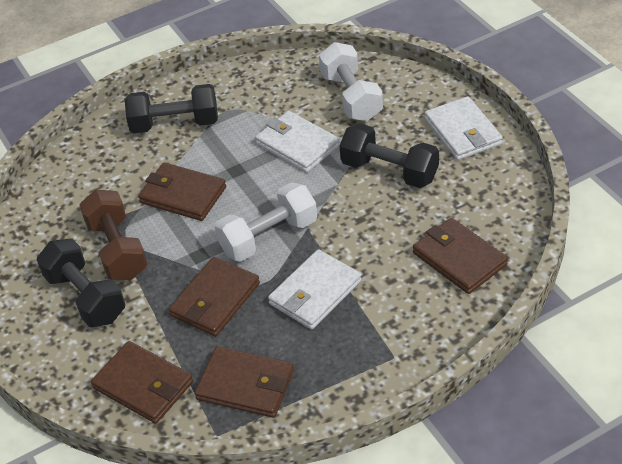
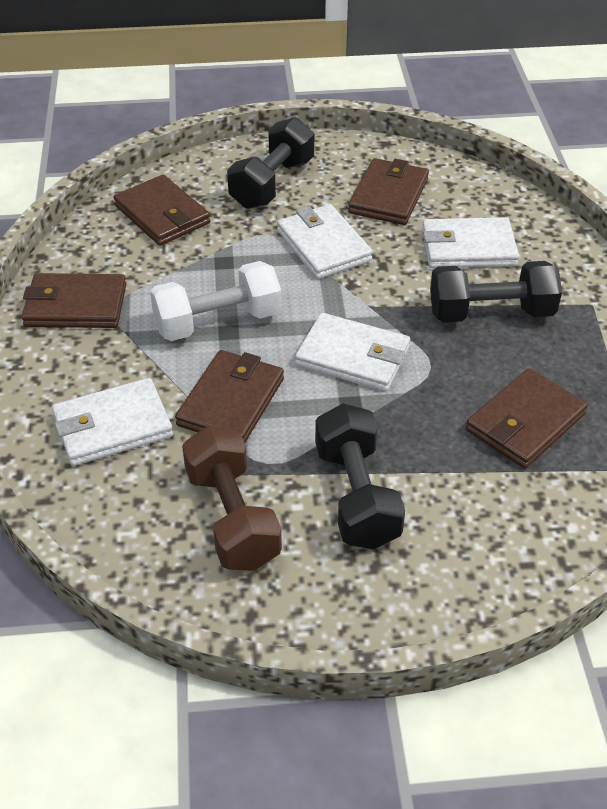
white dumbbell: 2 -> 1
white wallet: 3 -> 4

